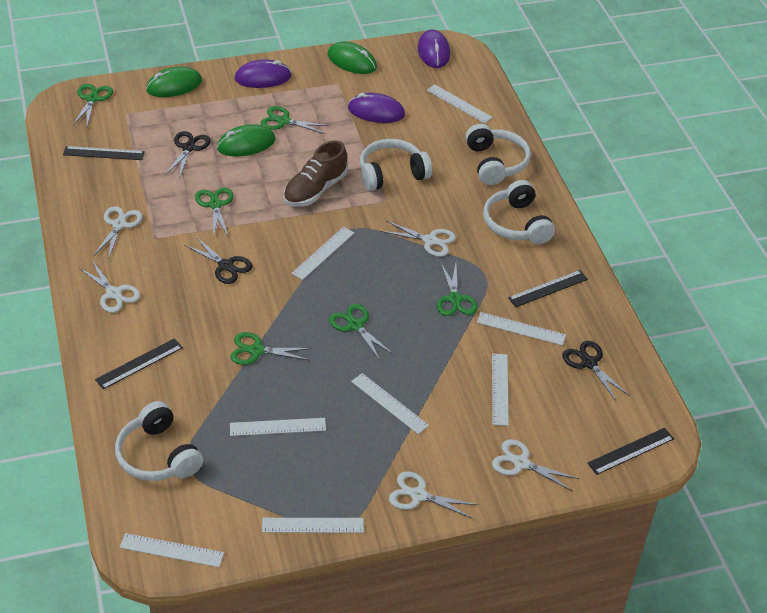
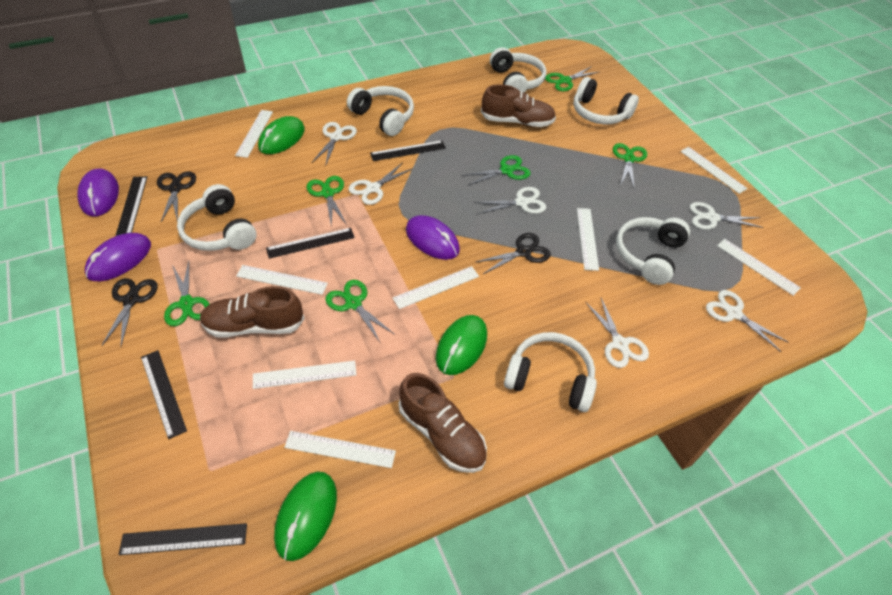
black ruler: 4 -> 5
brown shoe: 1 -> 3
white headphones: 4 -> 6
white scissors: 5 -> 6

